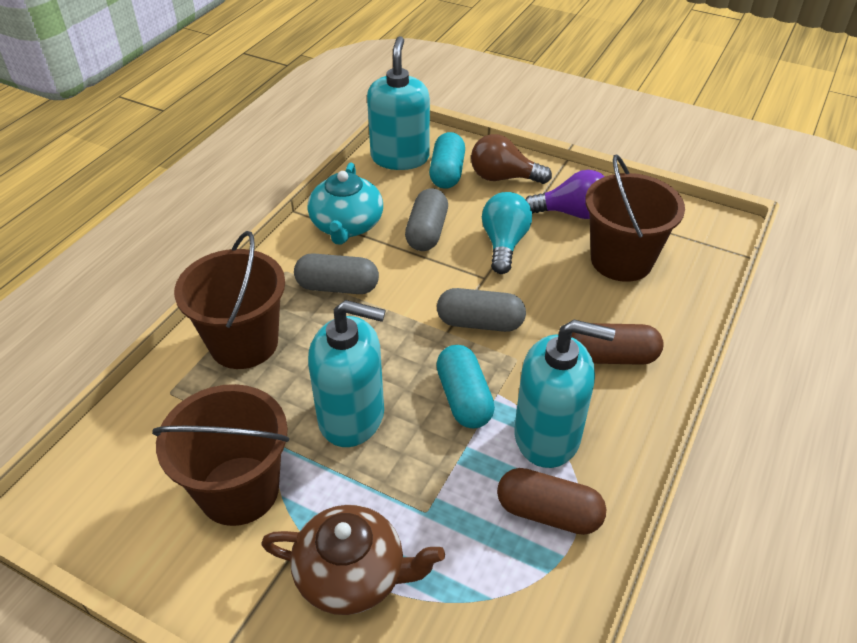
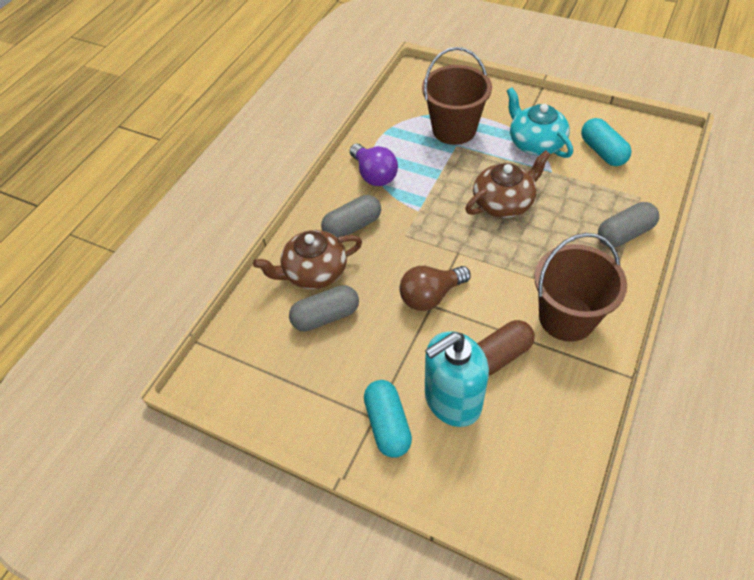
brown bucket: 3 -> 2
brown capsule: 2 -> 1
brown teapot: 1 -> 2
turquoise light bulb: 1 -> 0
turquoise soap dispenser: 3 -> 1

